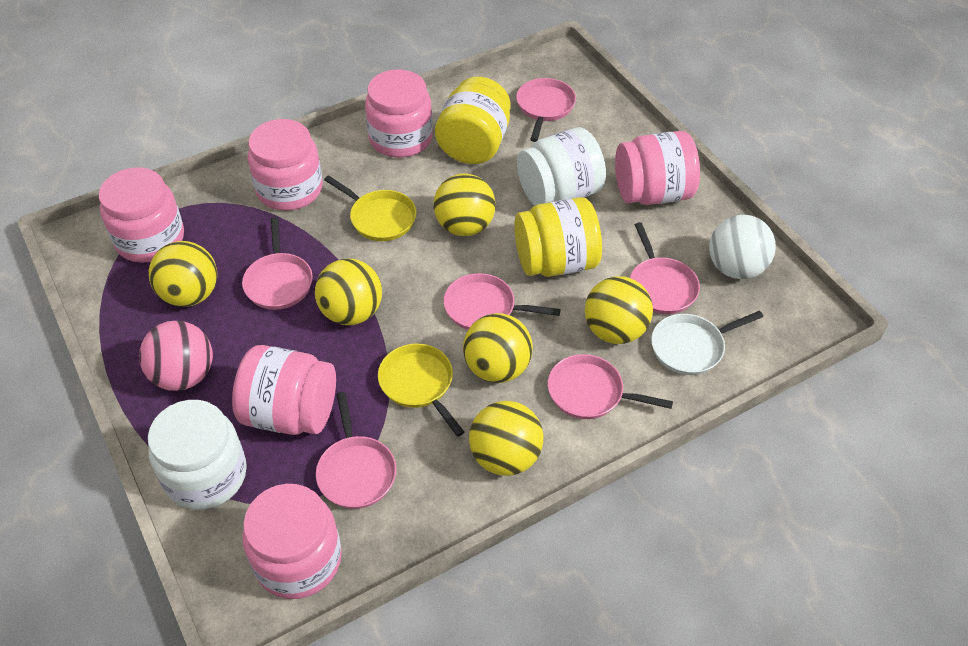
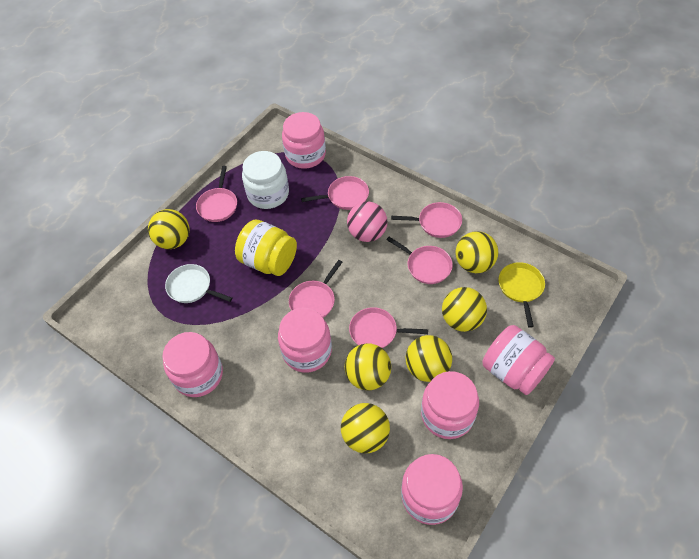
white ball: 1 -> 0
white jar: 2 -> 1
yellow jar: 2 -> 1
yellow pan: 2 -> 1

